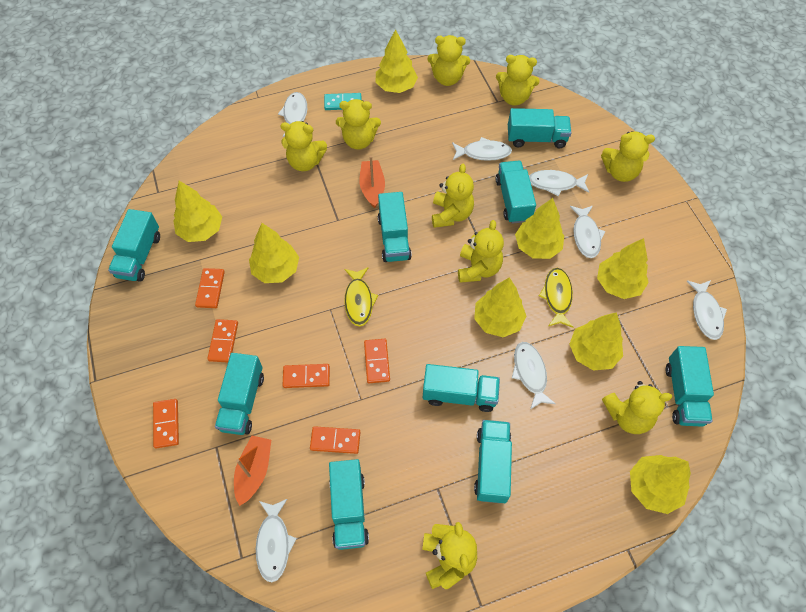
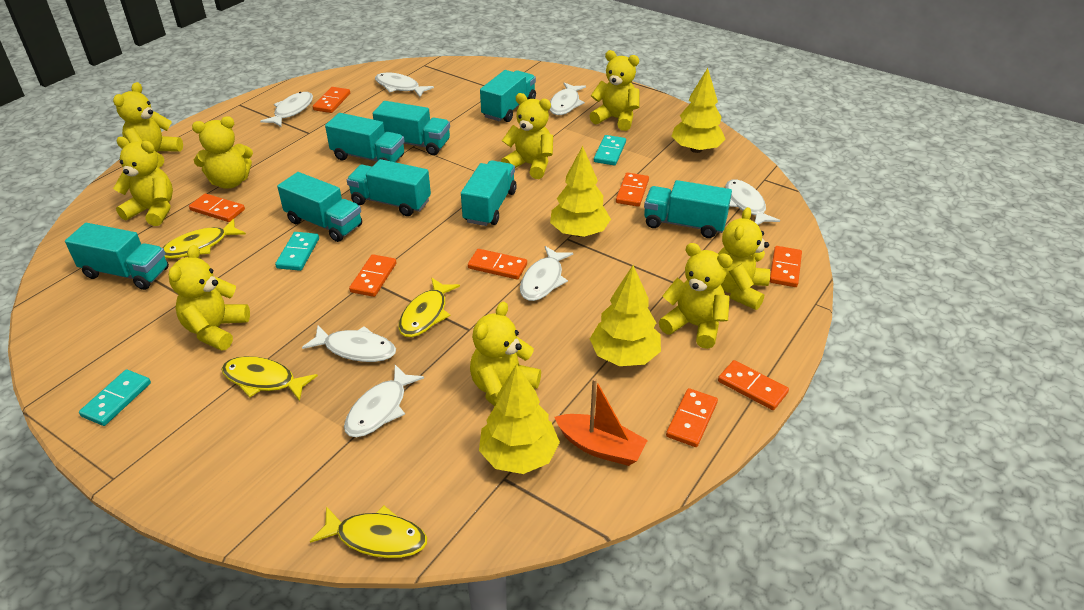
orange boat: 2 -> 1
orange domino: 6 -> 8
turquoise domino: 1 -> 3
turquoise truck: 9 -> 8
yellow fish: 2 -> 4
yellow tree: 8 -> 4

